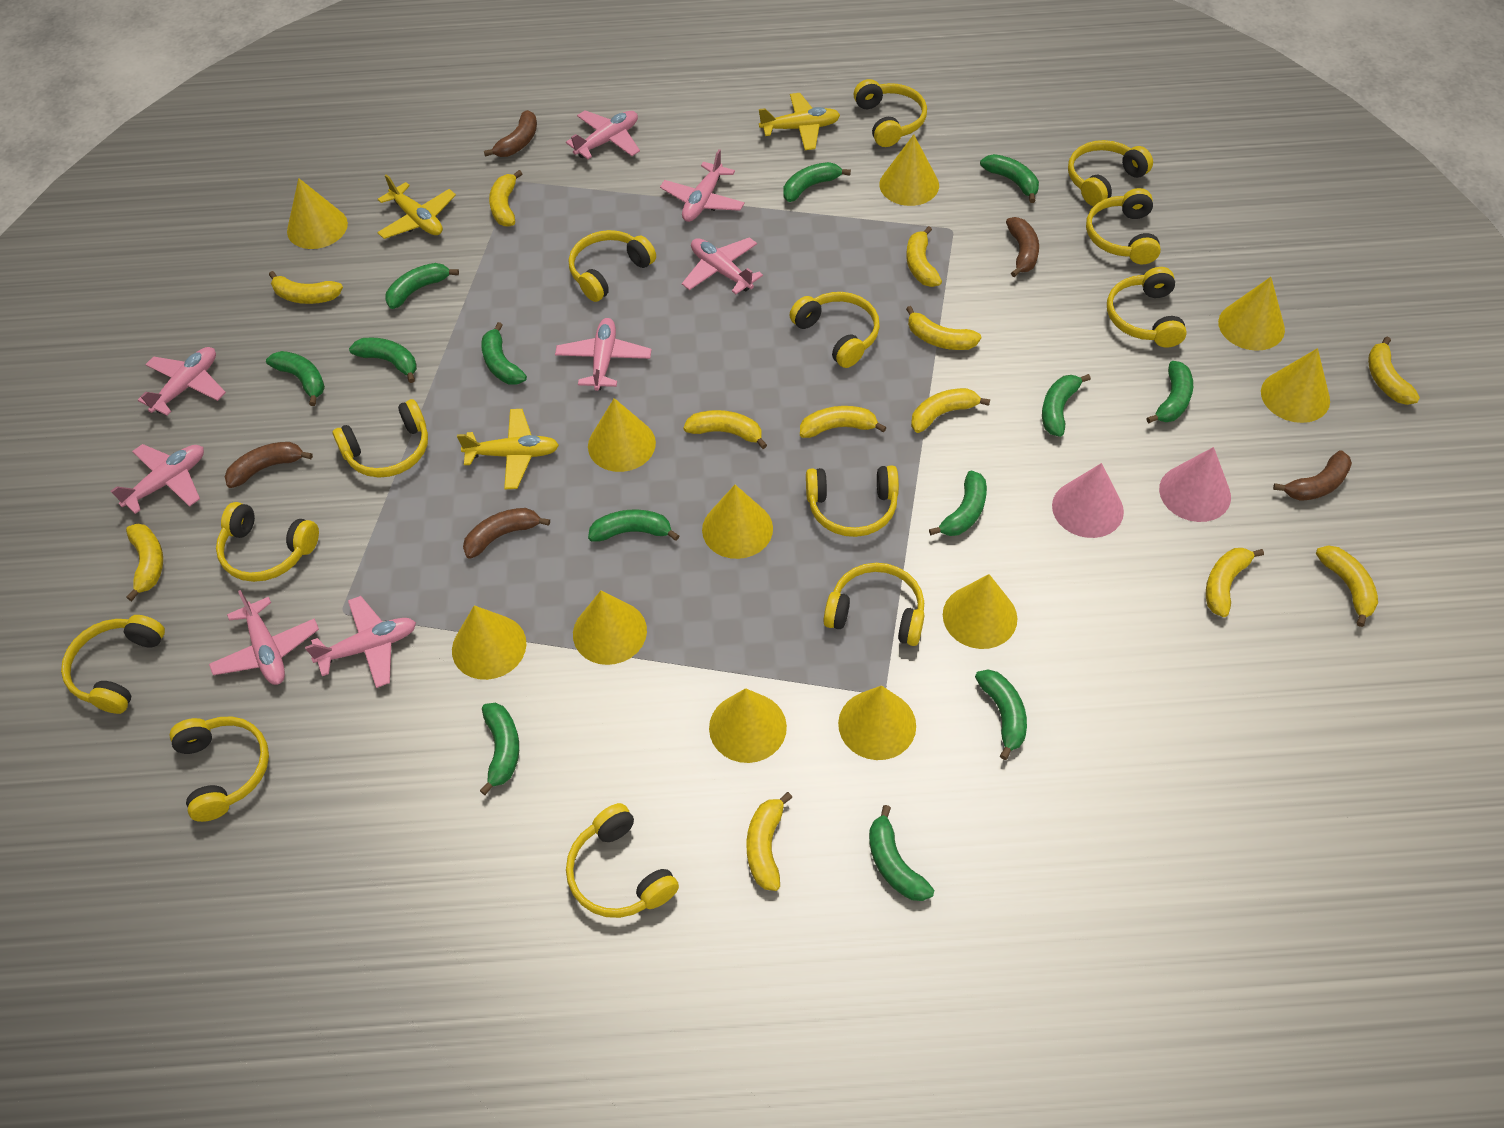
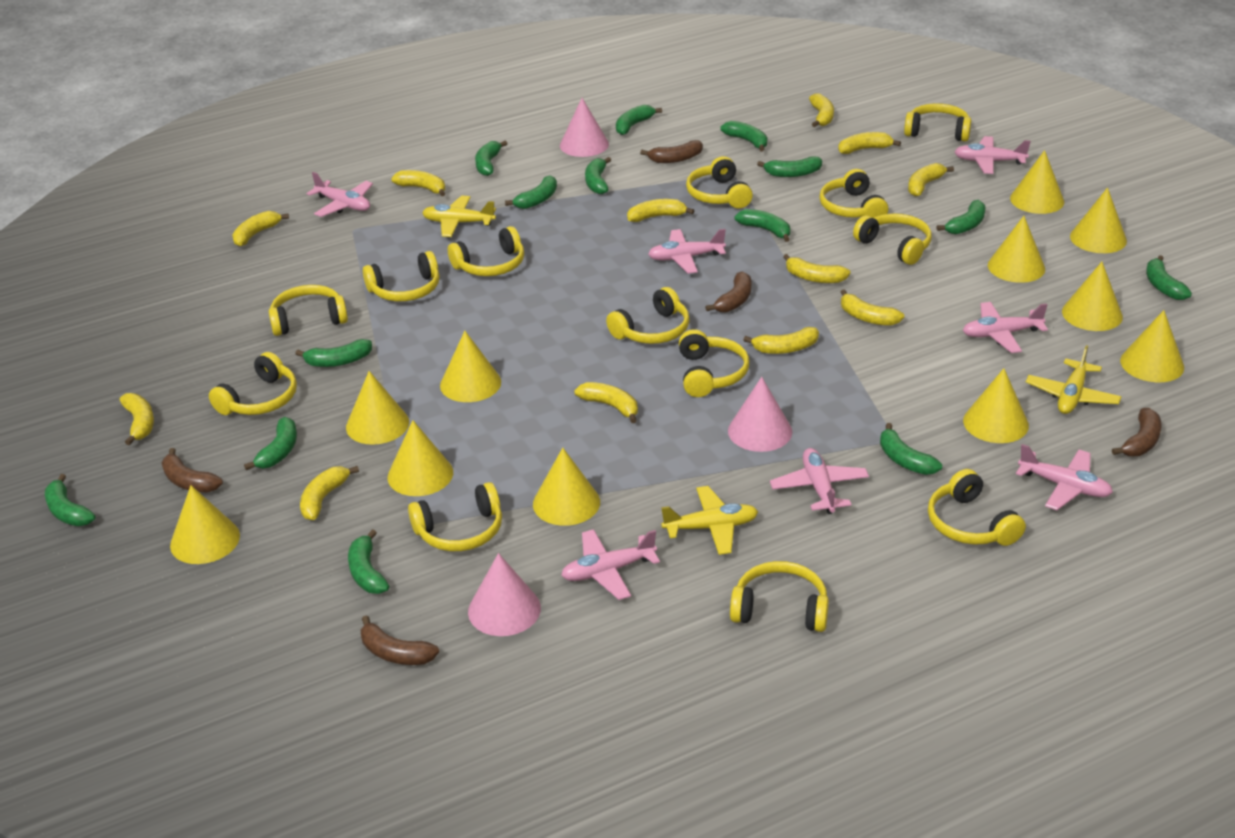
green banana: 13 -> 14
pink cone: 2 -> 3
pink plane: 8 -> 7

